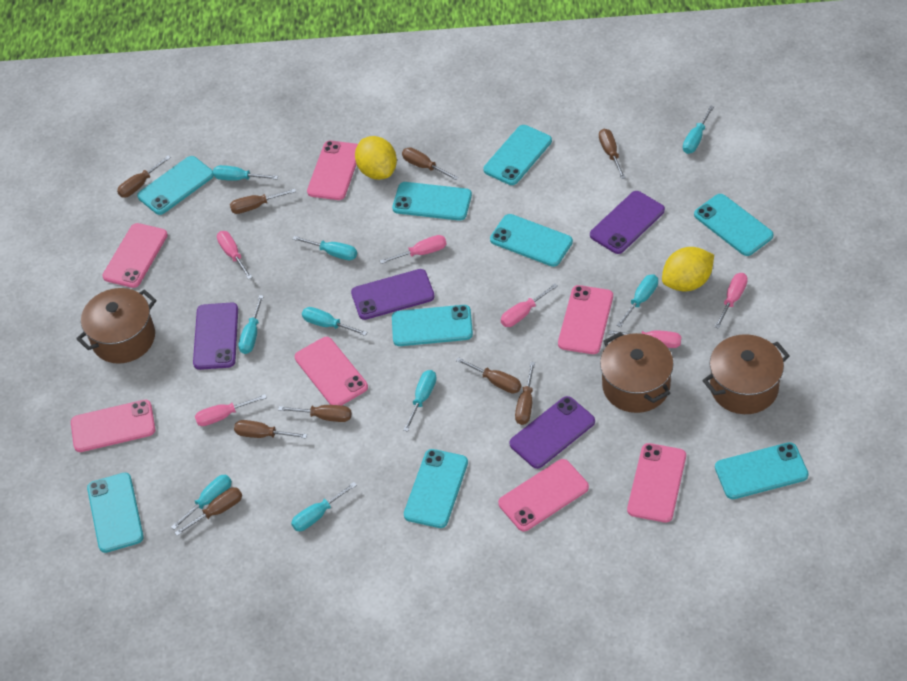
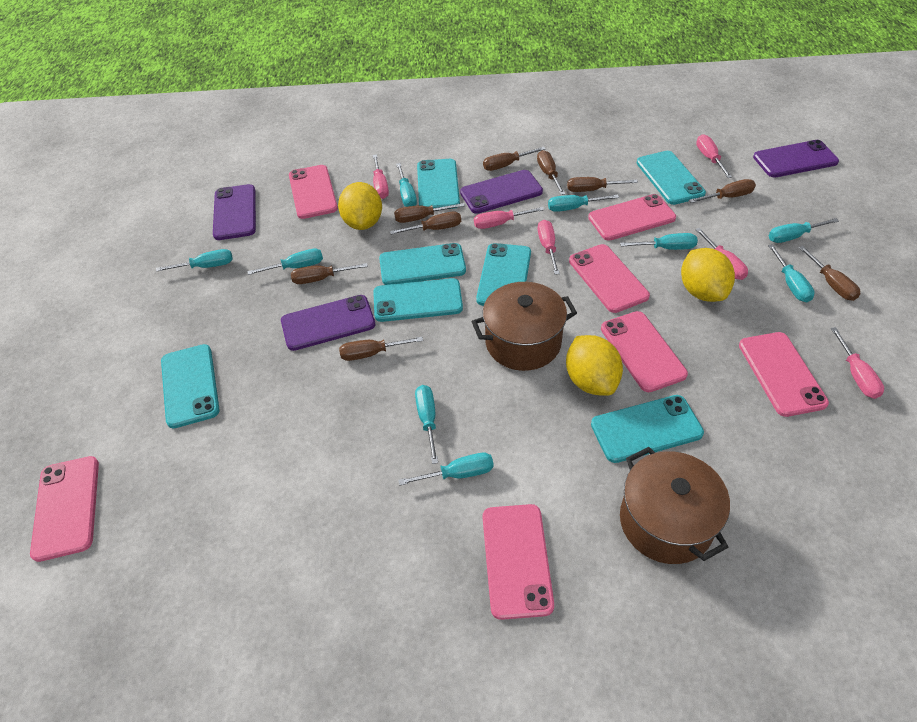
brown pot: 3 -> 2
turquoise phone: 9 -> 7
yellow lemon: 2 -> 3

